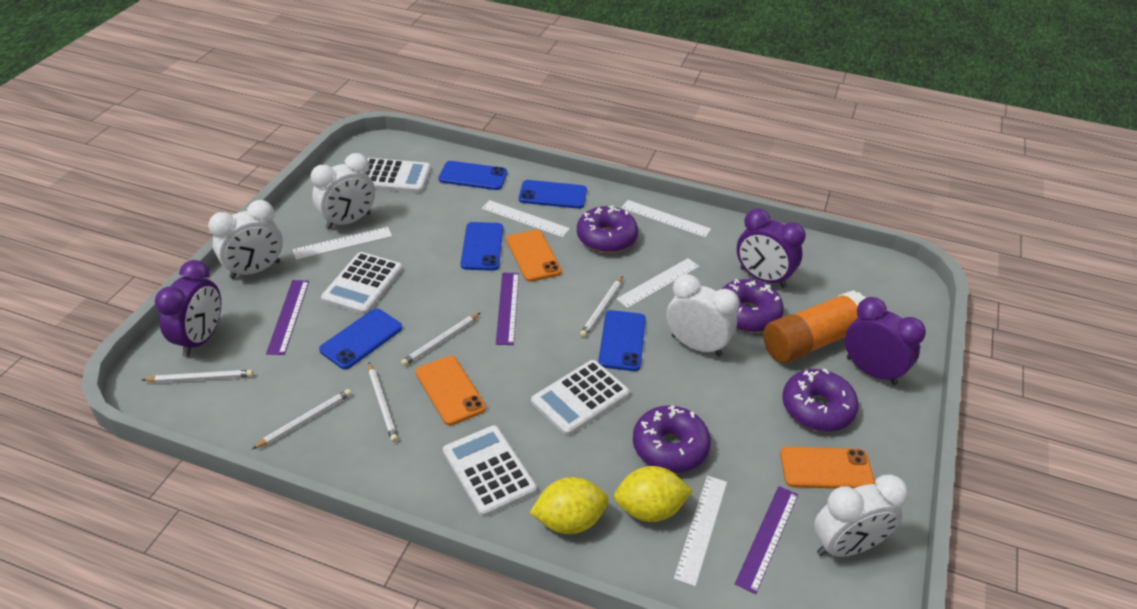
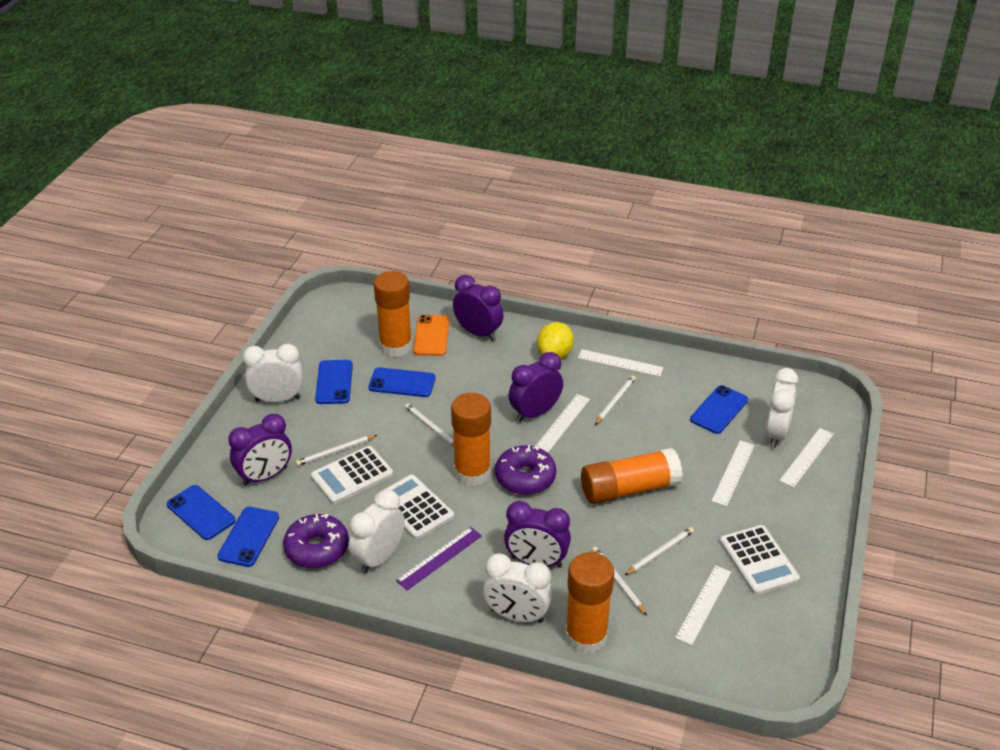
orange glue stick: 1 -> 4
orange phone: 3 -> 1
purple clock: 3 -> 4
purple donut: 4 -> 2
purple ruler: 3 -> 1
white calculator: 4 -> 3
yellow lemon: 2 -> 1

